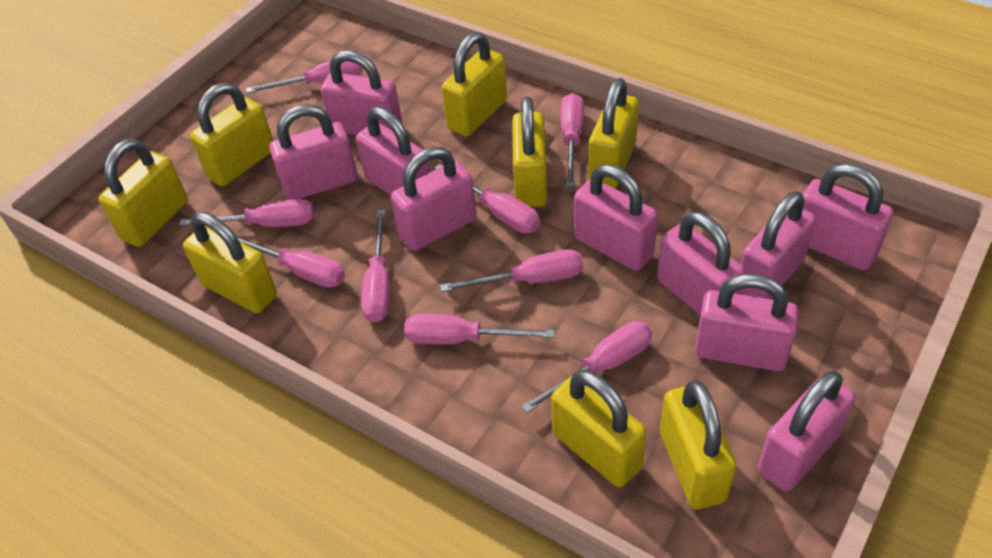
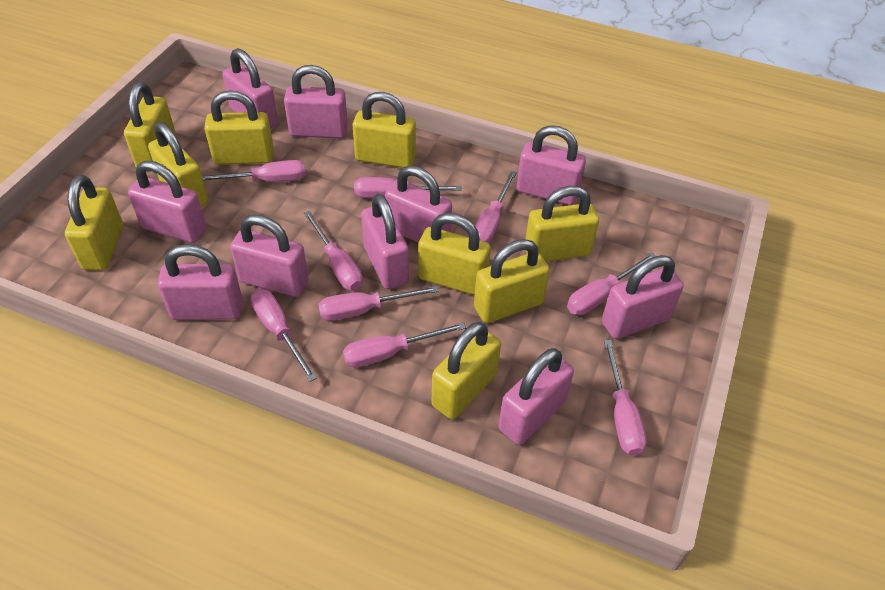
yellow padlock: 8 -> 9

